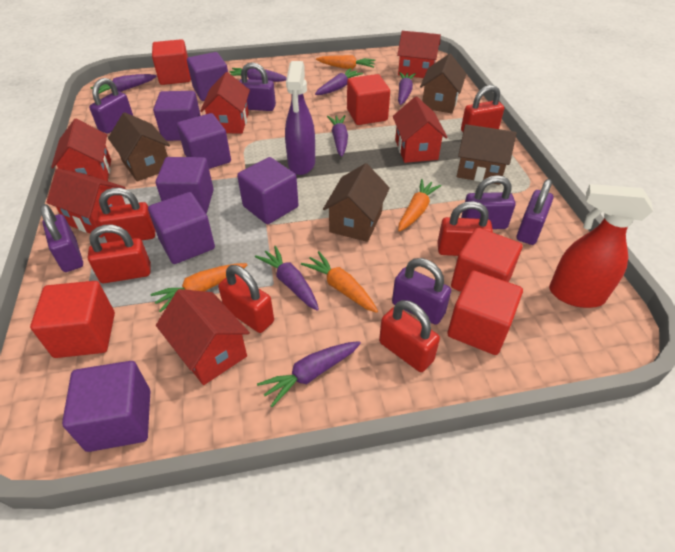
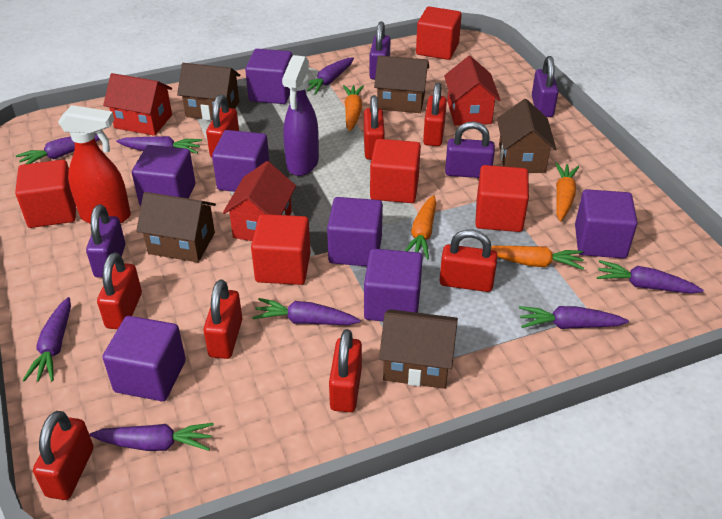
brown house: 4 -> 5
purple carrot: 7 -> 8
purple padlock: 6 -> 4
red house: 6 -> 3
red padlock: 6 -> 8

